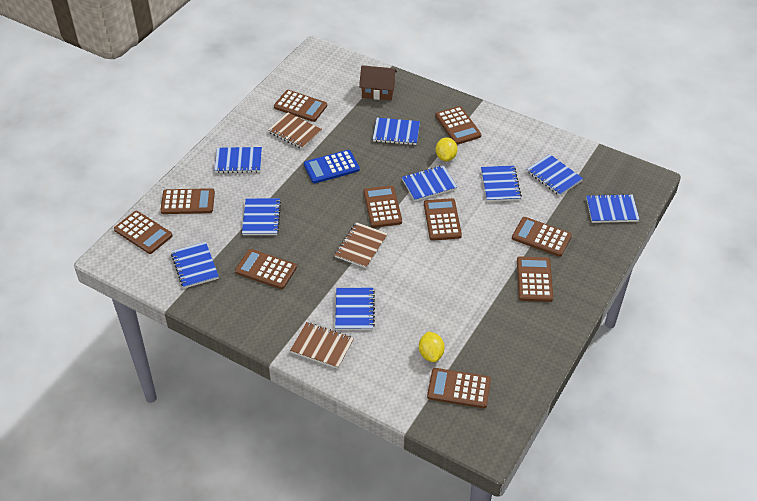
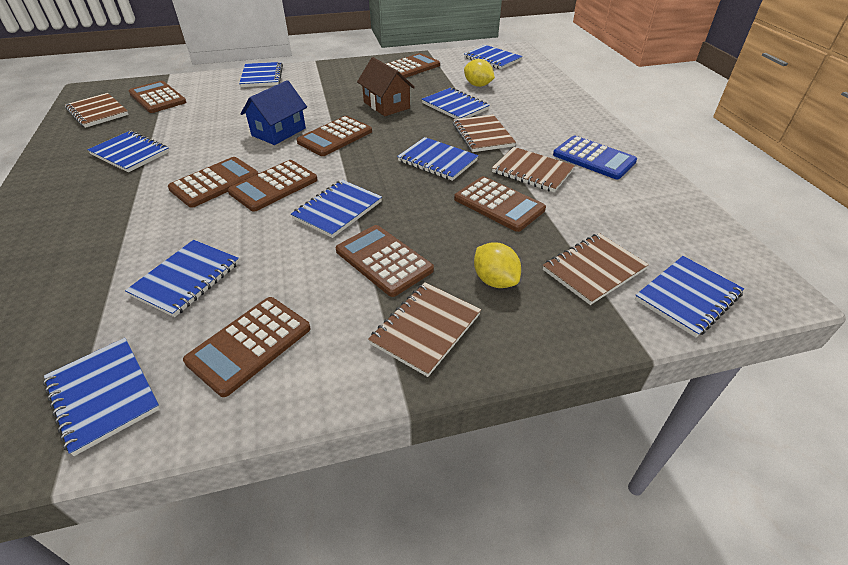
blue house: 0 -> 1
brown calculator: 10 -> 8
brown notebook: 3 -> 5

